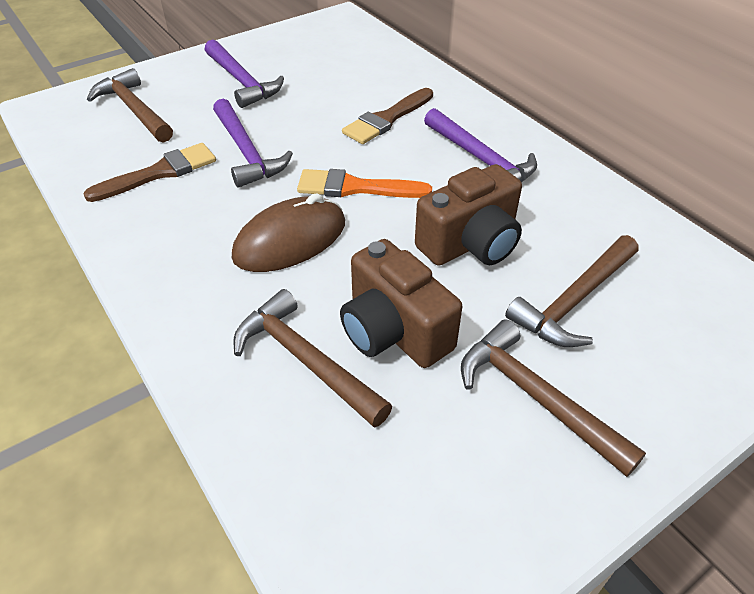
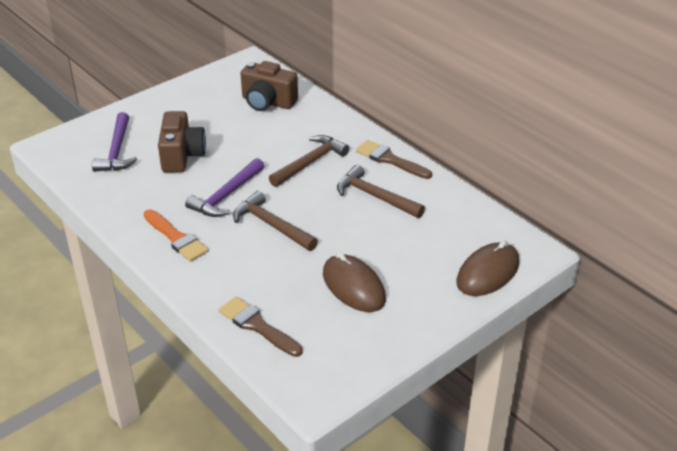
brown hammer: 4 -> 3
brown mouse: 1 -> 2
purple hammer: 3 -> 2

